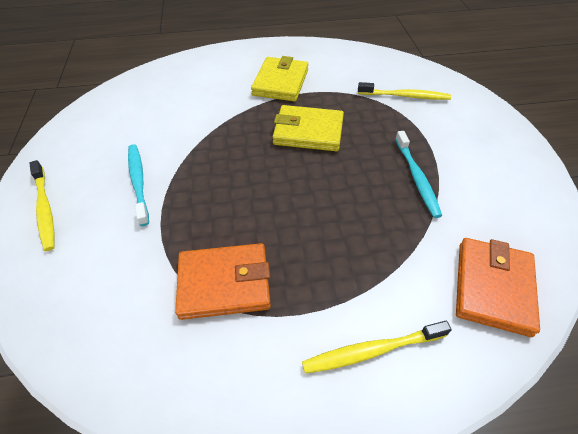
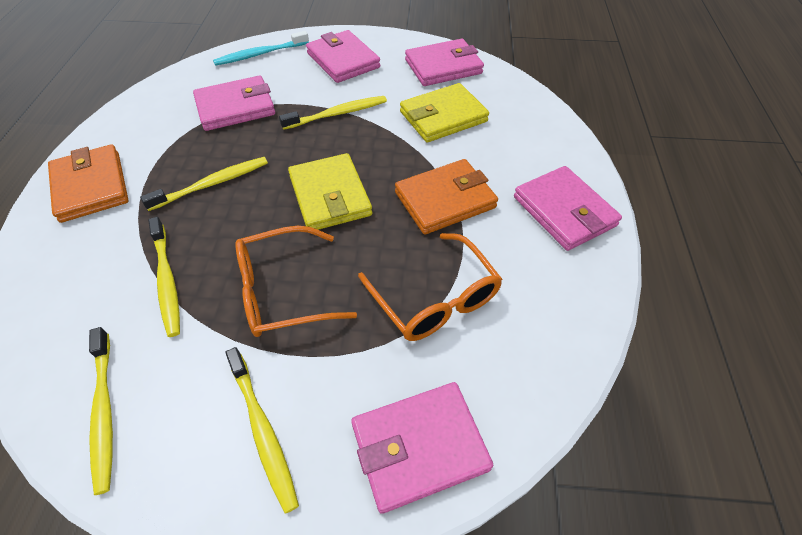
orange glasses: 0 -> 2
pink wallet: 0 -> 5
turquoise toothbrush: 2 -> 1
yellow toothbrush: 3 -> 5

